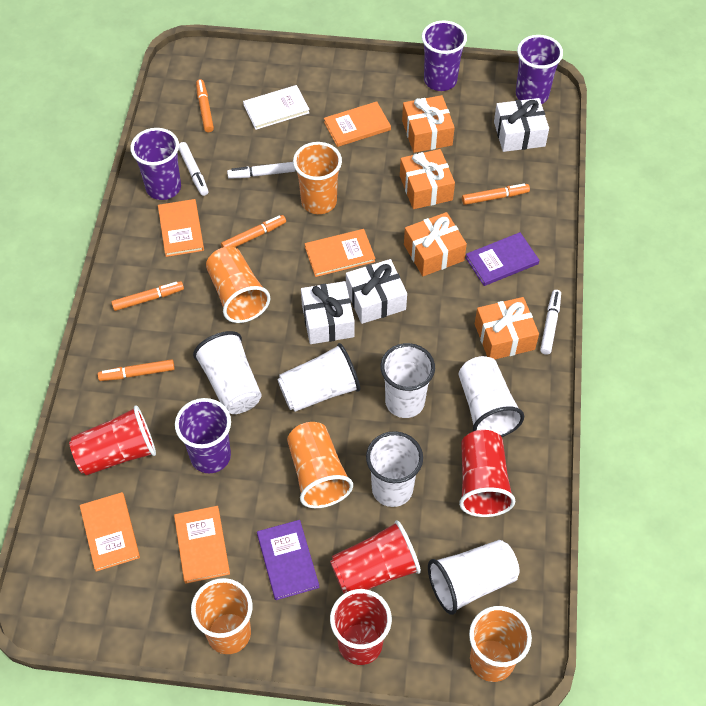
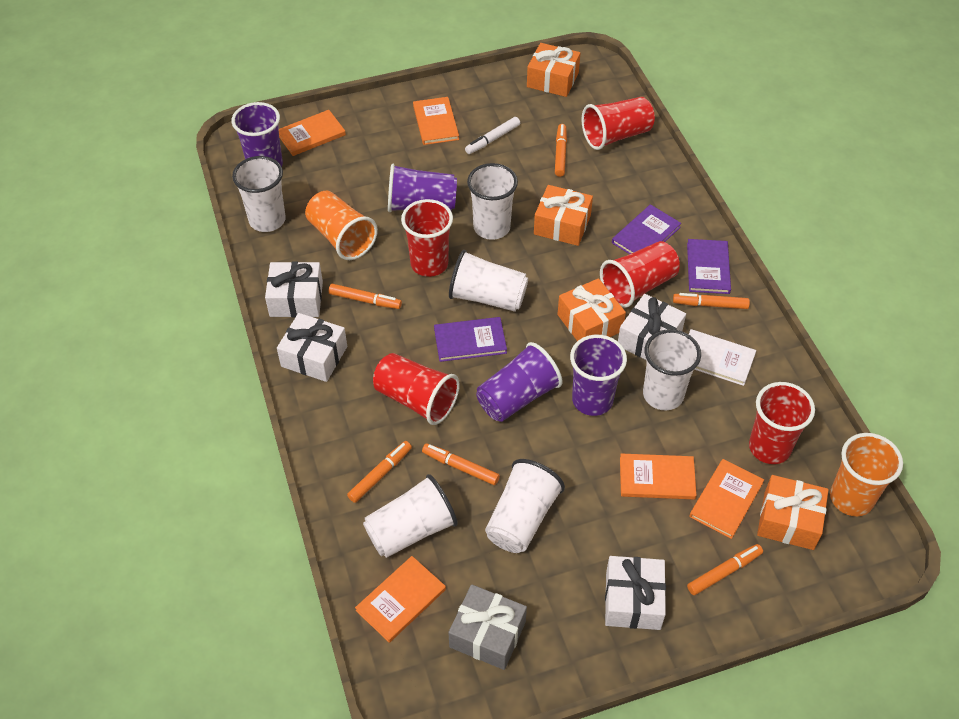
grey gift: 0 -> 1
orange cup: 5 -> 2
orange marker: 5 -> 6
purple book: 2 -> 3
red cup: 4 -> 5
white gift: 3 -> 4
white marker: 3 -> 1

